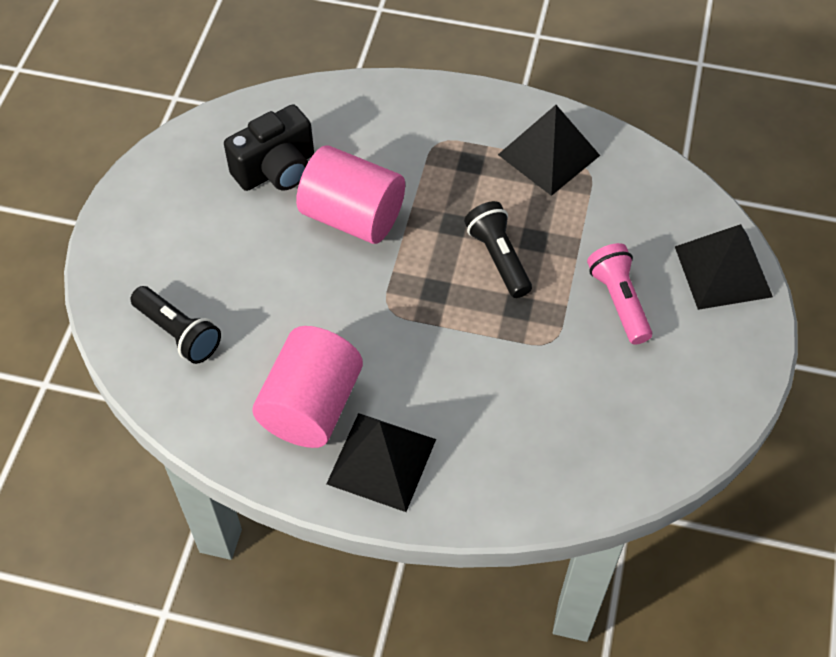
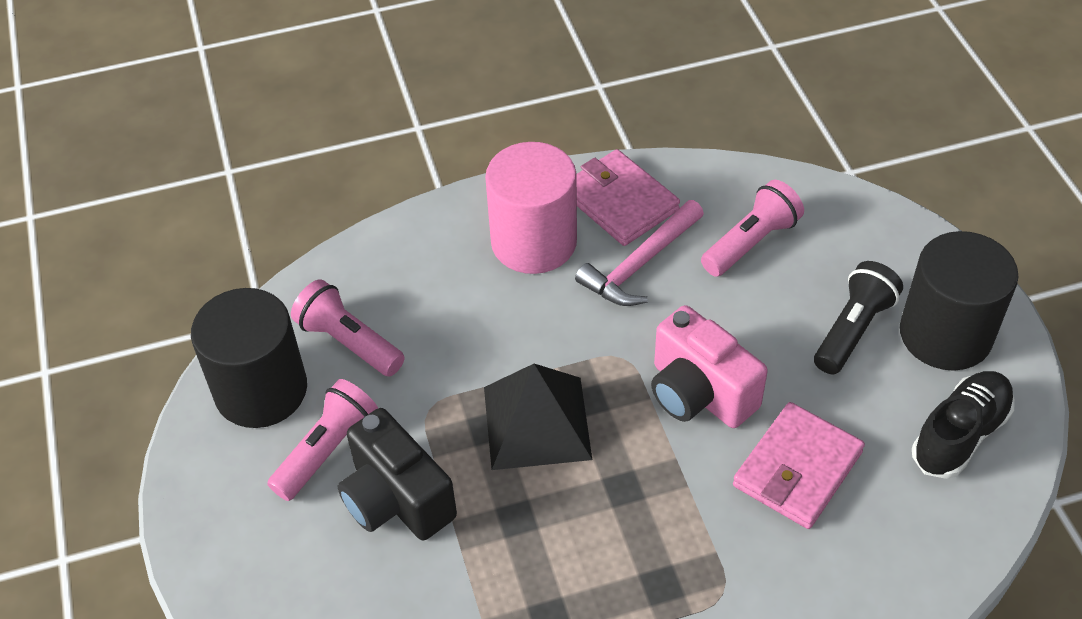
black cylinder: 0 -> 2
black flashlight: 2 -> 1
black pyramid: 3 -> 1
black shoe: 0 -> 1
pink camera: 0 -> 1
pink cylinder: 2 -> 1
pink flashlight: 1 -> 3
pink hammer: 0 -> 1
pink wallet: 0 -> 2

